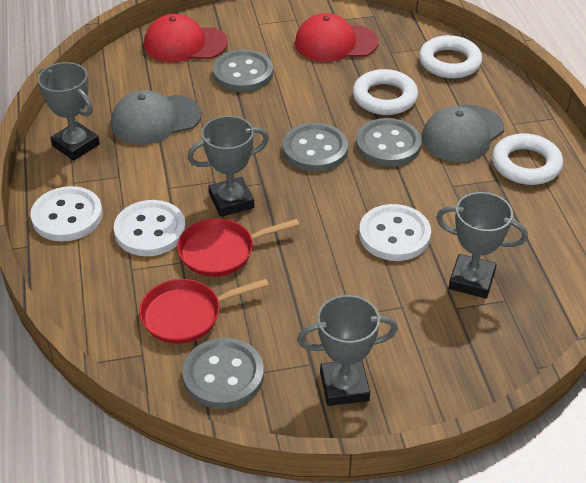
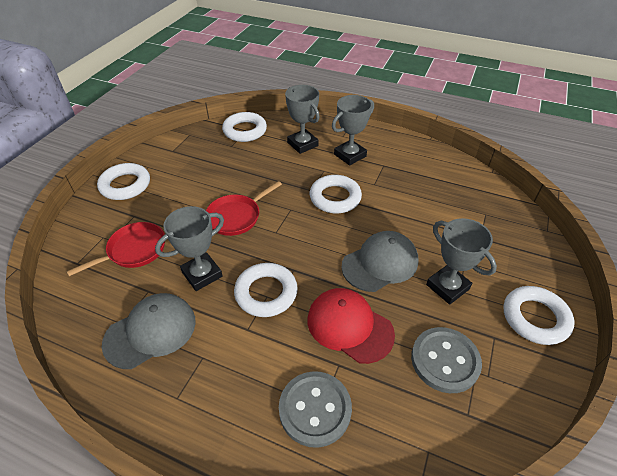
grey button: 4 -> 2
red cap: 2 -> 1
white button: 3 -> 0
white ring: 3 -> 5

